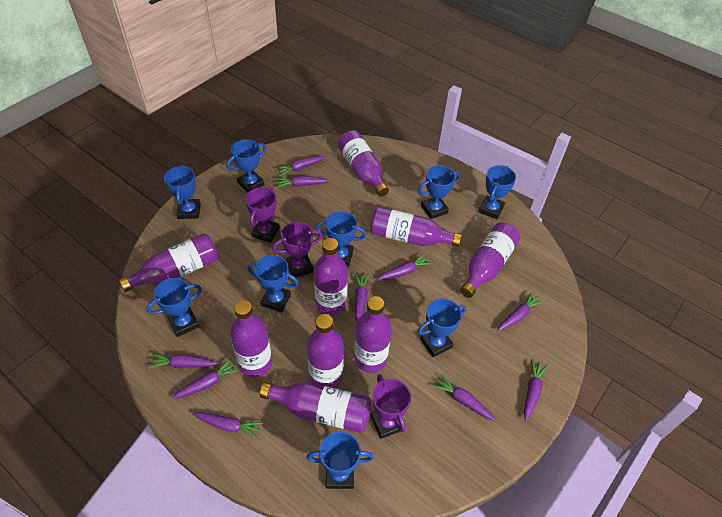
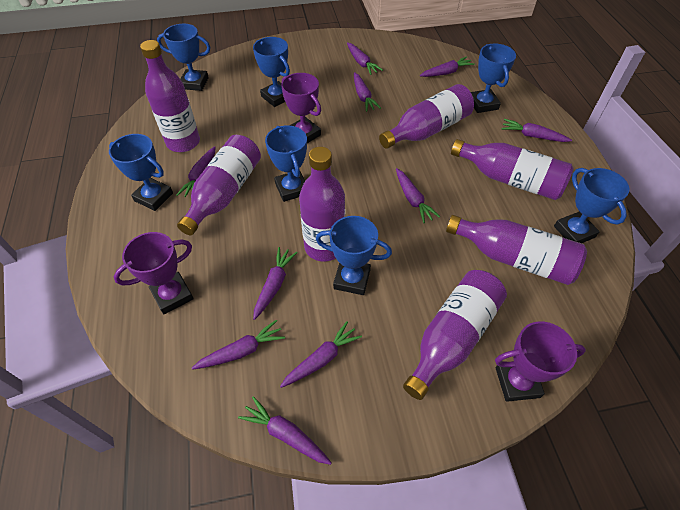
blue trophy: 9 -> 7
purple bottle: 9 -> 7

